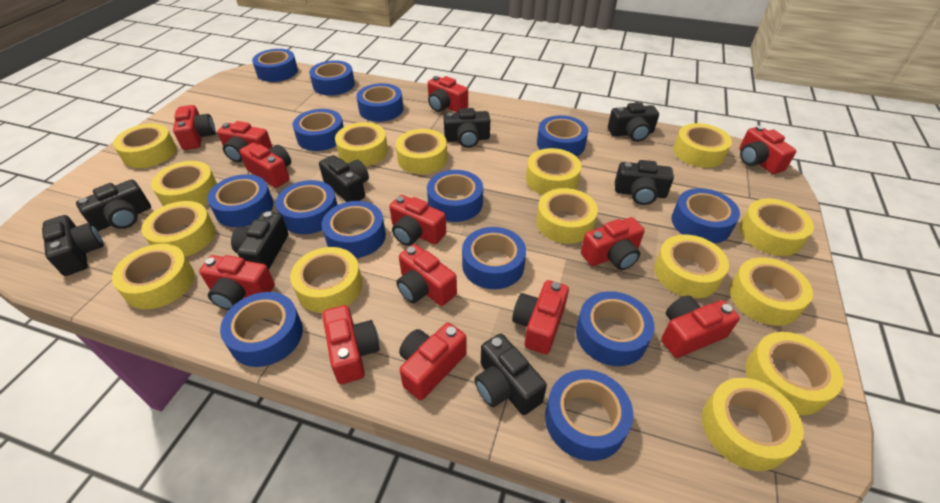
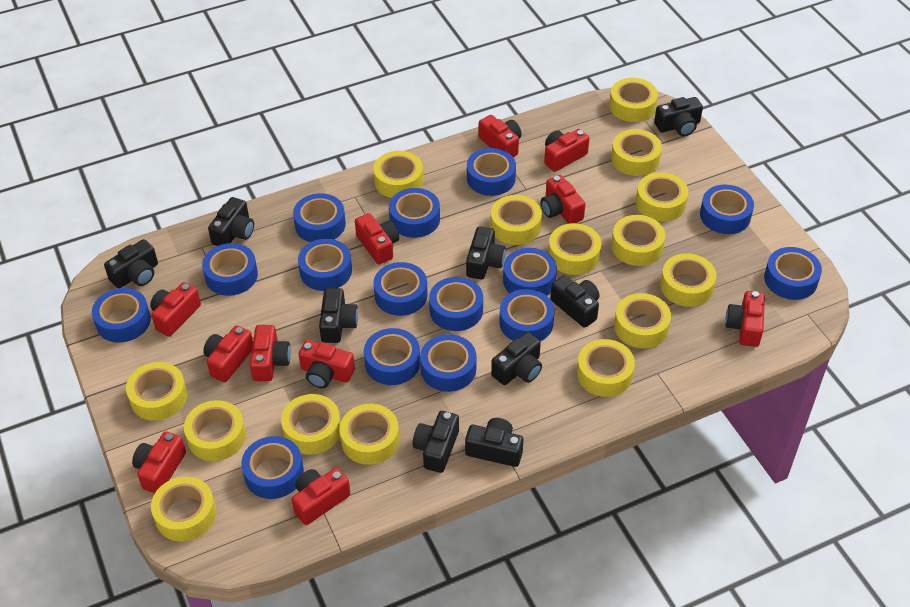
black camera: 8 -> 9
blue tape: 14 -> 15
red camera: 13 -> 11

